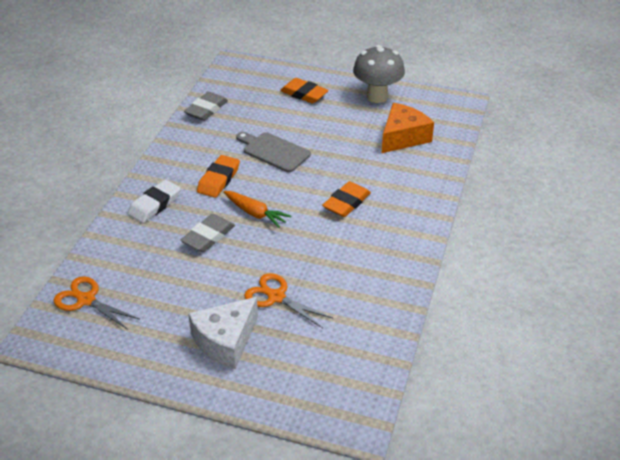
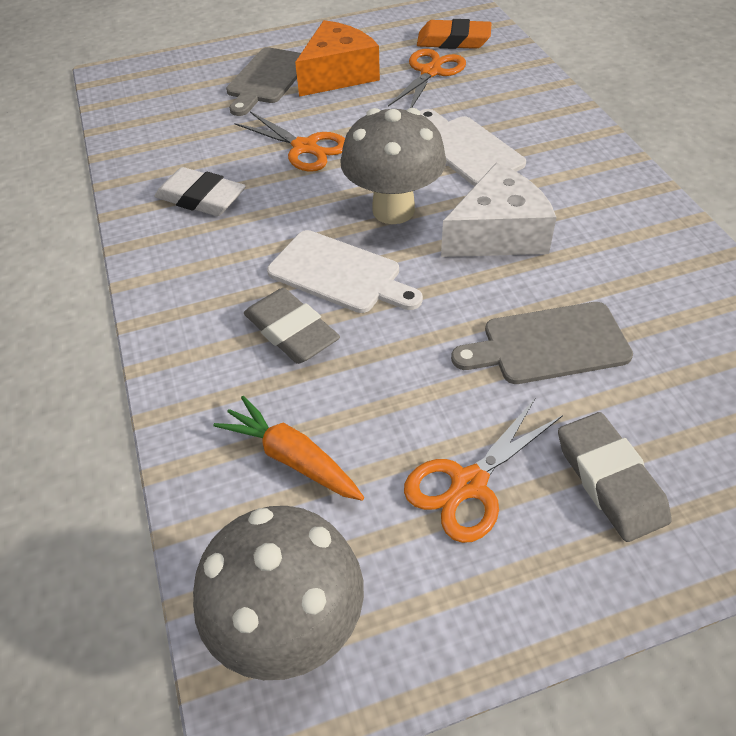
grey cutting board: 1 -> 2
grey mushroom: 1 -> 2
orange eraser: 3 -> 1
orange scissors: 2 -> 3
white cutting board: 0 -> 2

